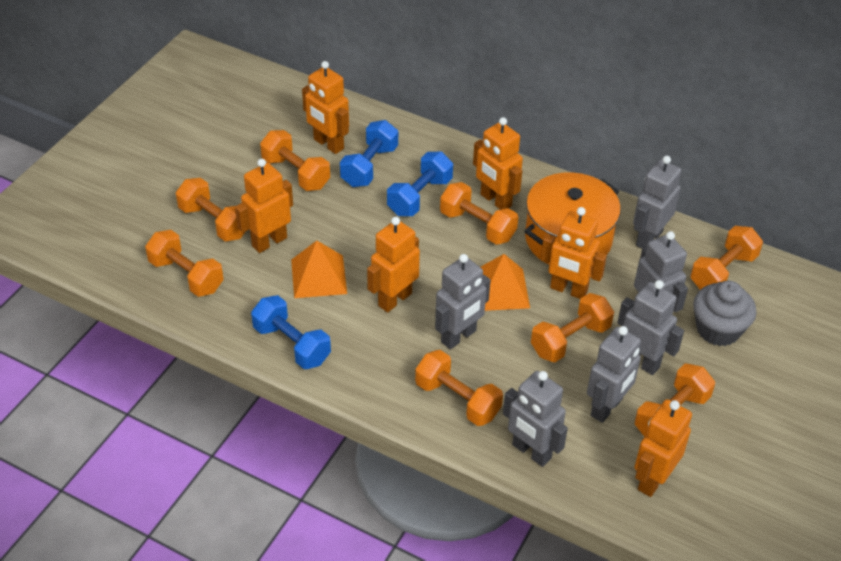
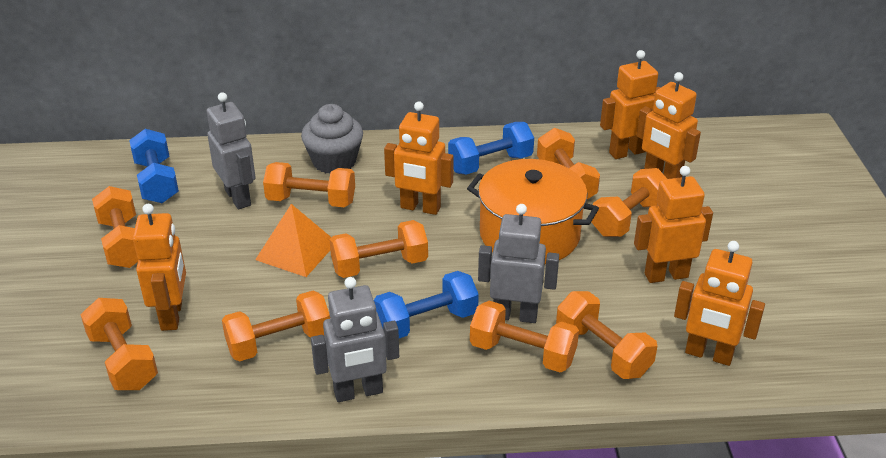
grey robot: 6 -> 3
orange dumbbell: 8 -> 9
orange pyramid: 2 -> 1

